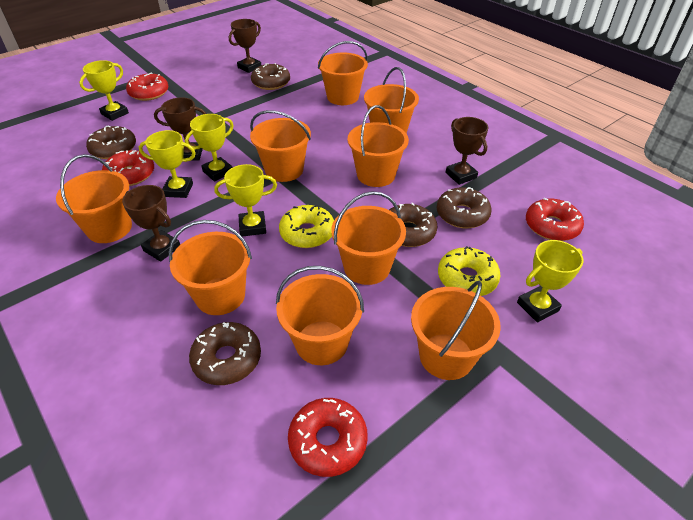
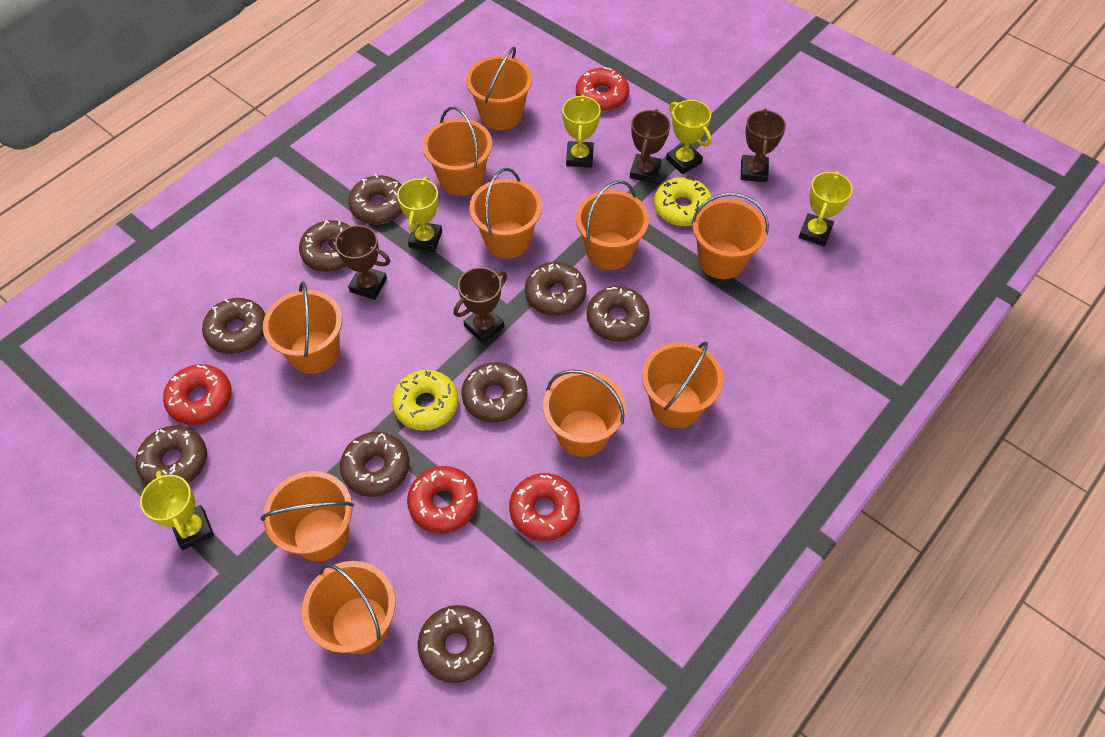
brown donut: 5 -> 9
orange bucket: 9 -> 10

